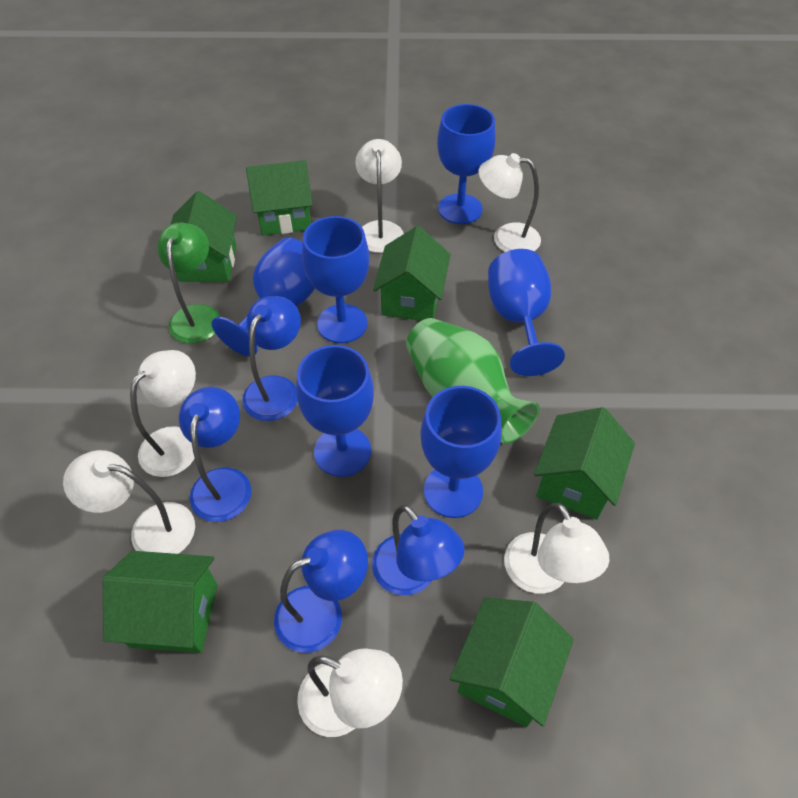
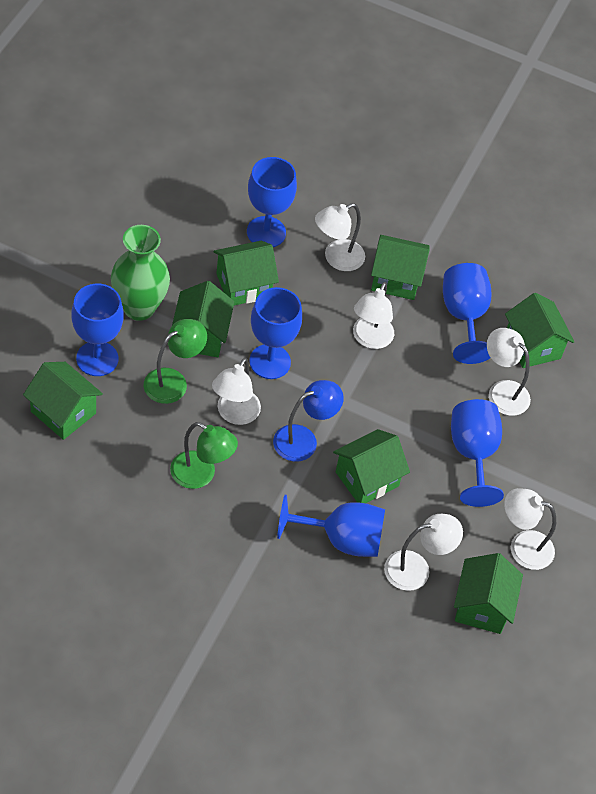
blue lamp: 4 -> 1
green house: 6 -> 7
green lamp: 1 -> 2

